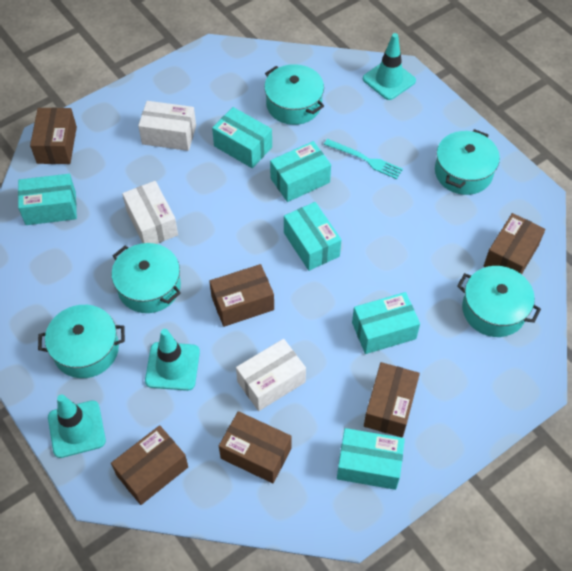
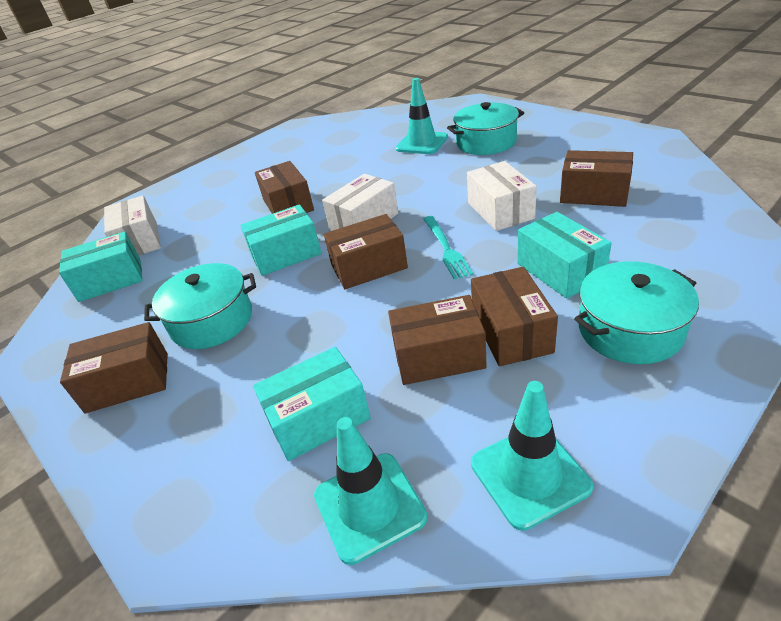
turquoise box: 6 -> 4
turquoise pot: 5 -> 3

